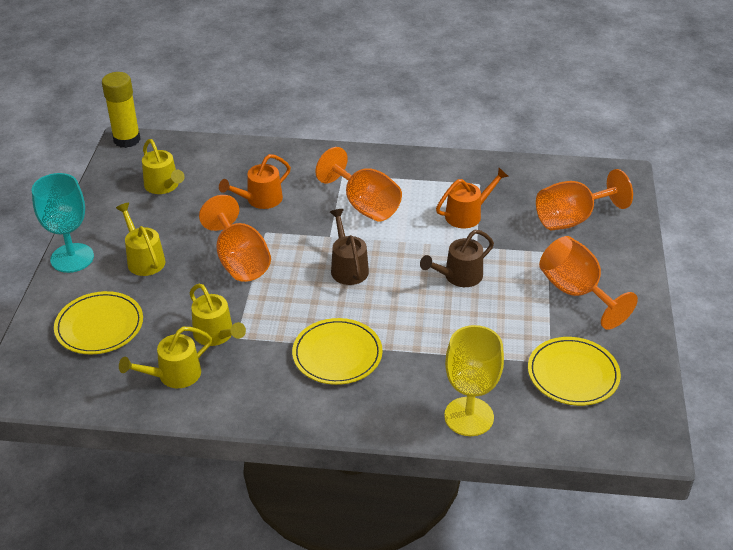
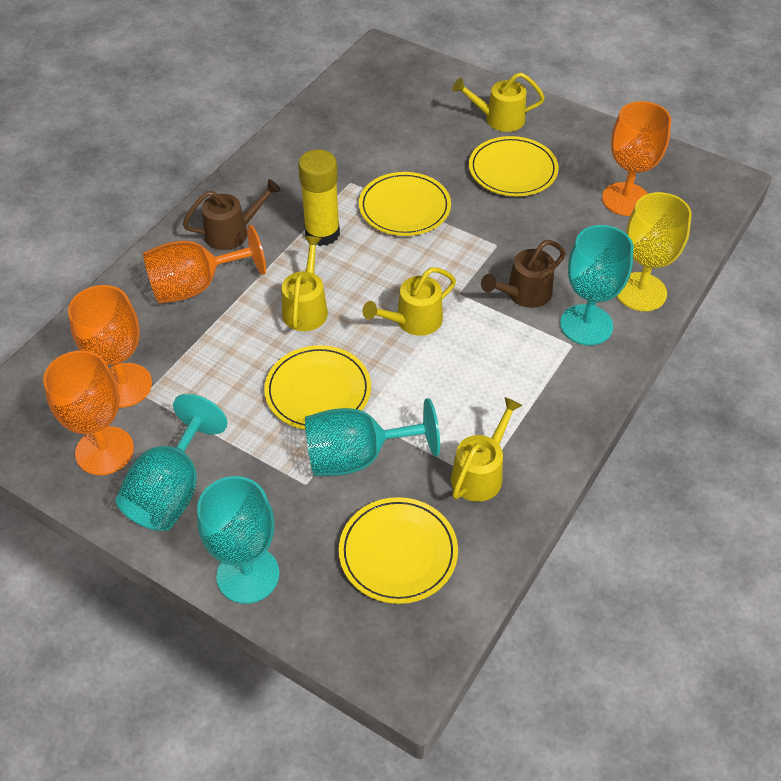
orange watering can: 2 -> 0
turquoise goblet: 1 -> 4
yellow plate: 3 -> 4

